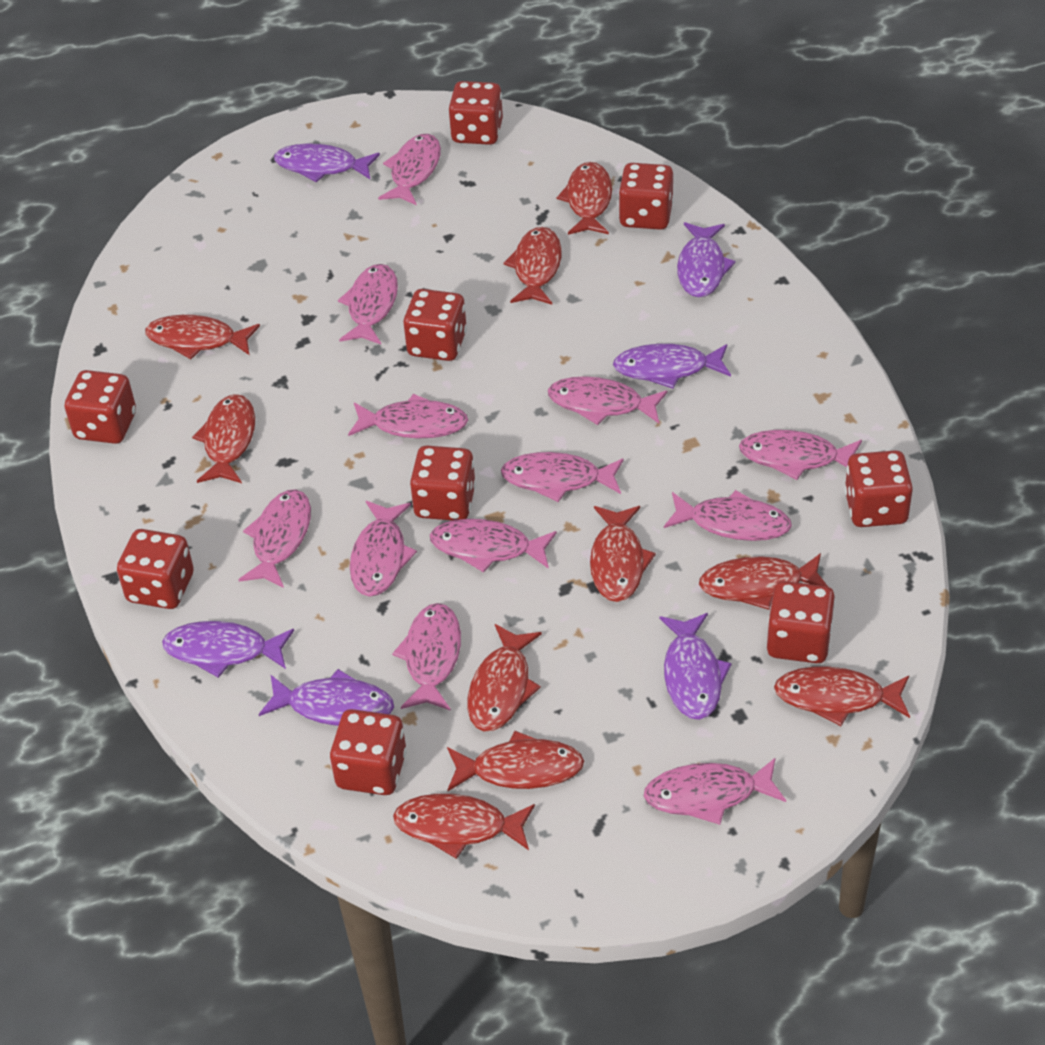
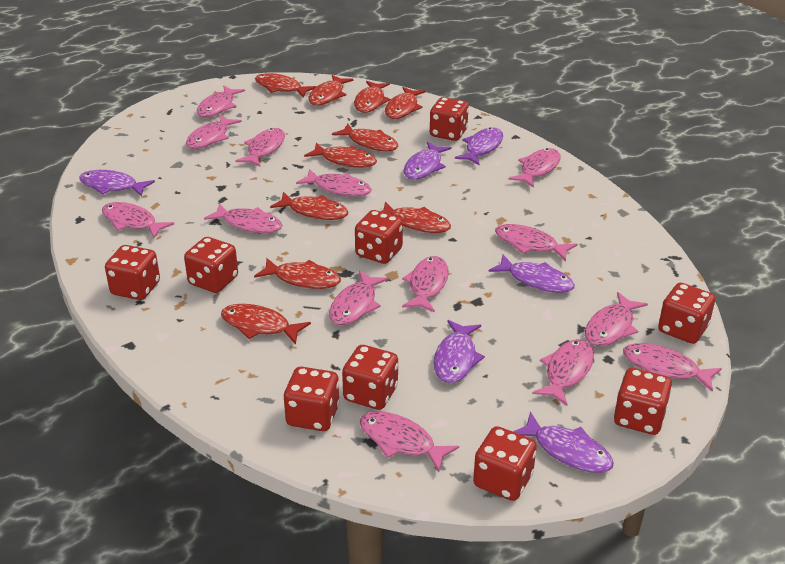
pink fish: 12 -> 14

